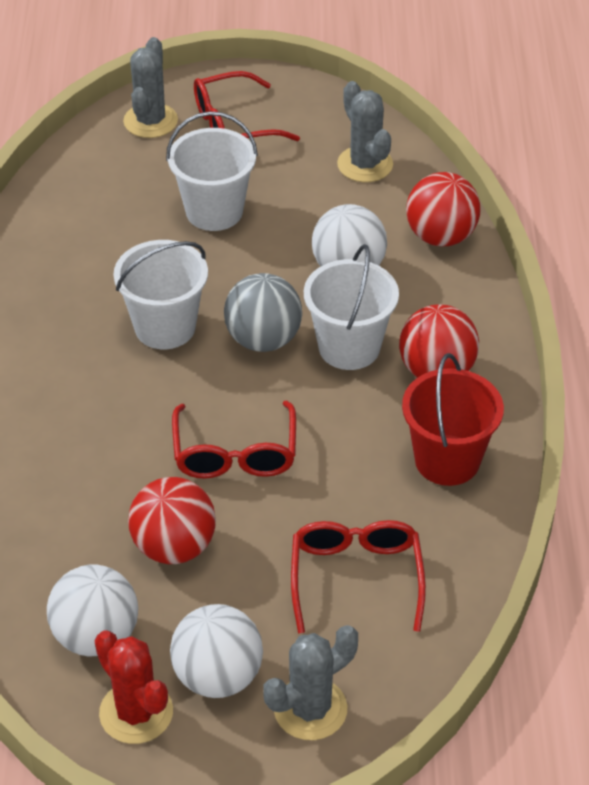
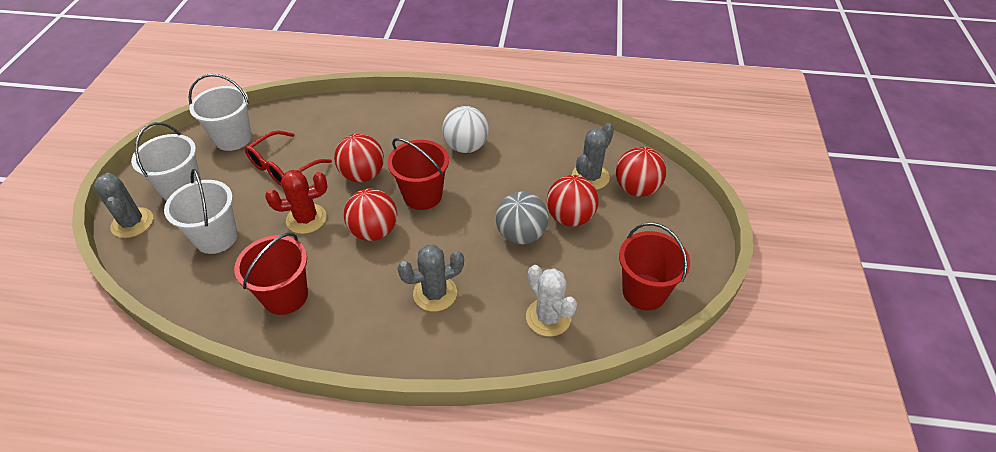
red ball: 3 -> 4
red bucket: 1 -> 3
red glasses: 3 -> 1
white ball: 3 -> 1
white cactus: 0 -> 1

